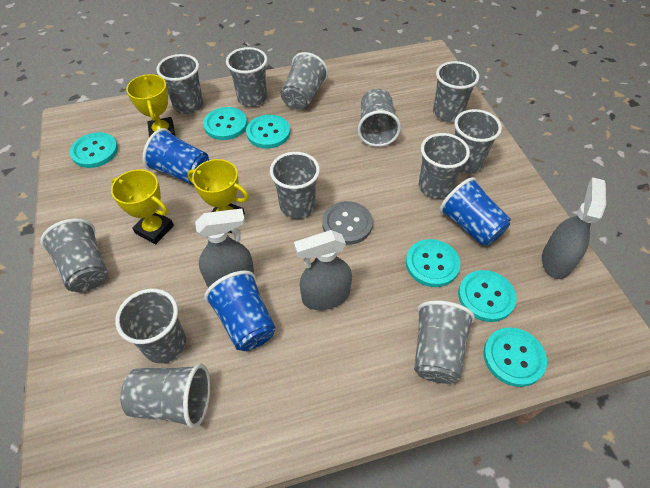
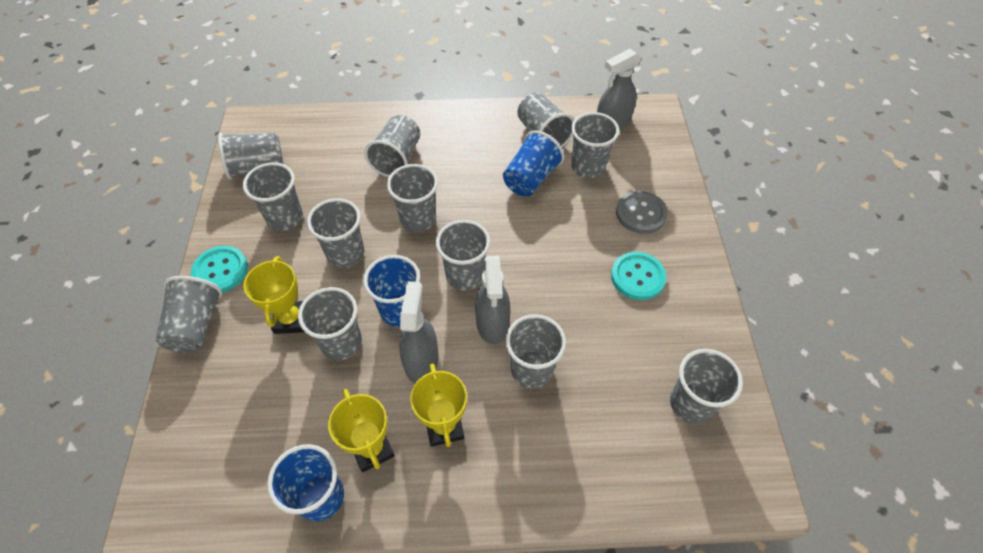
turquoise button: 6 -> 2

